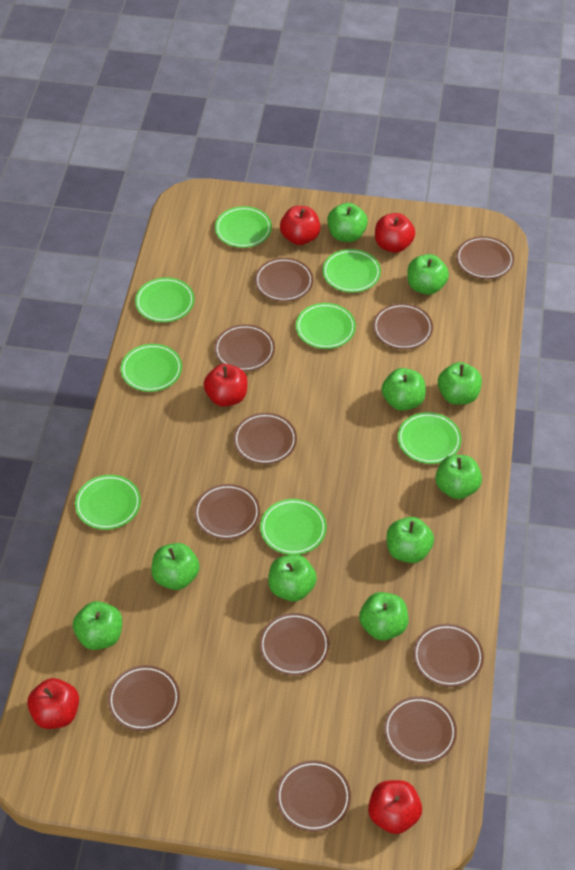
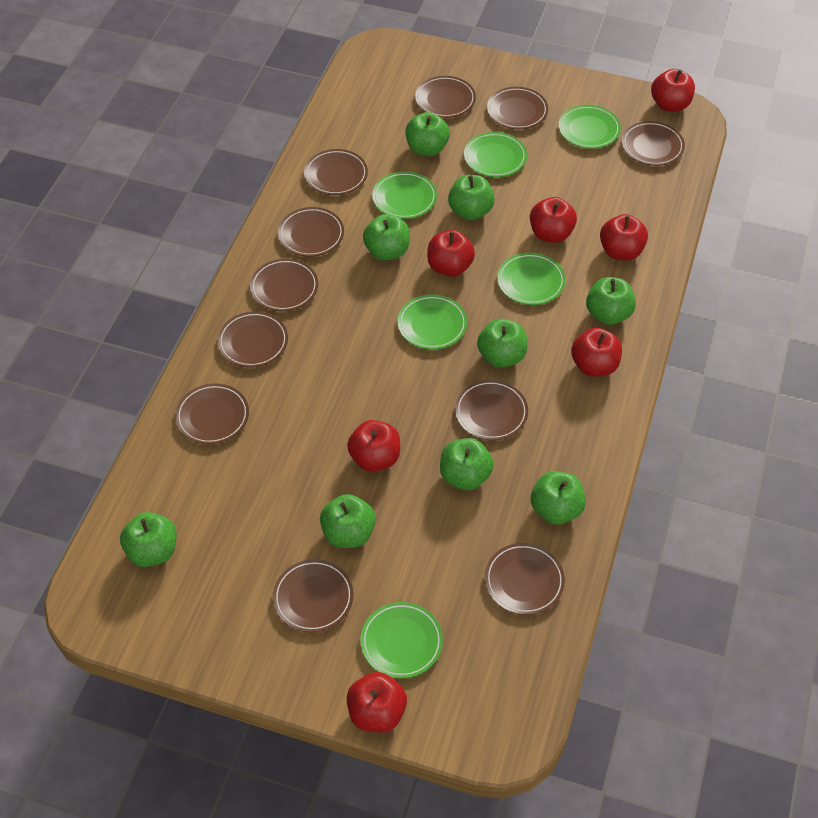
green apple: 10 -> 9
green plate: 8 -> 6
red apple: 5 -> 7

